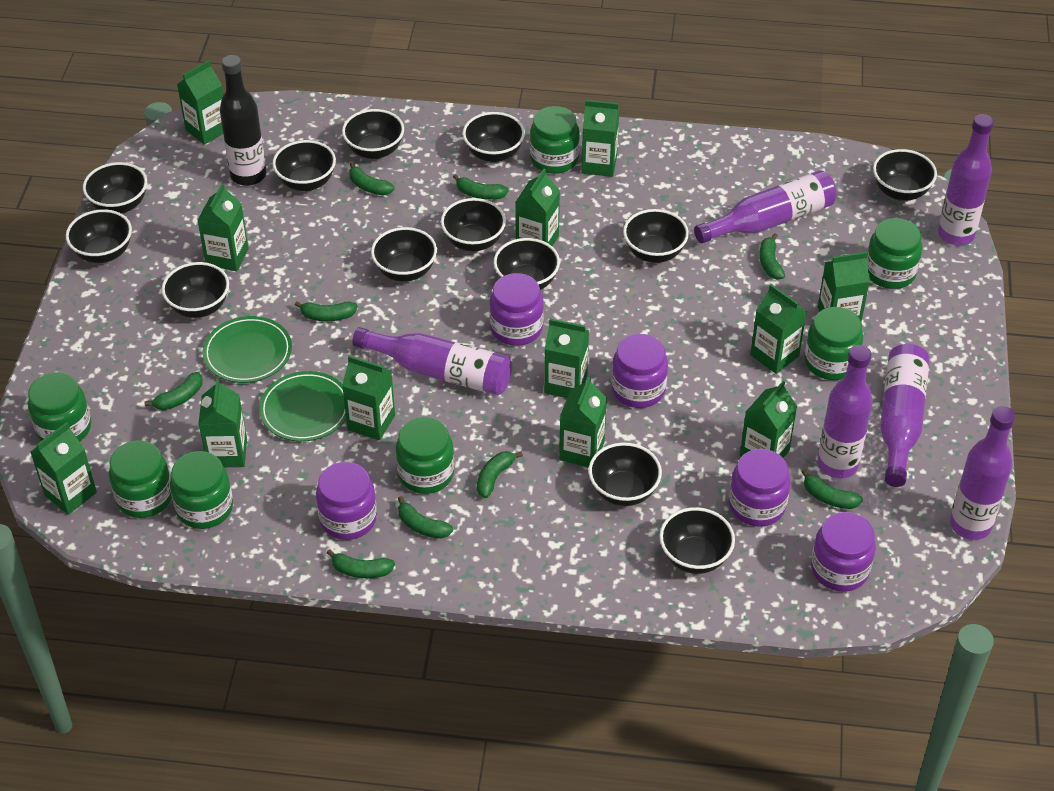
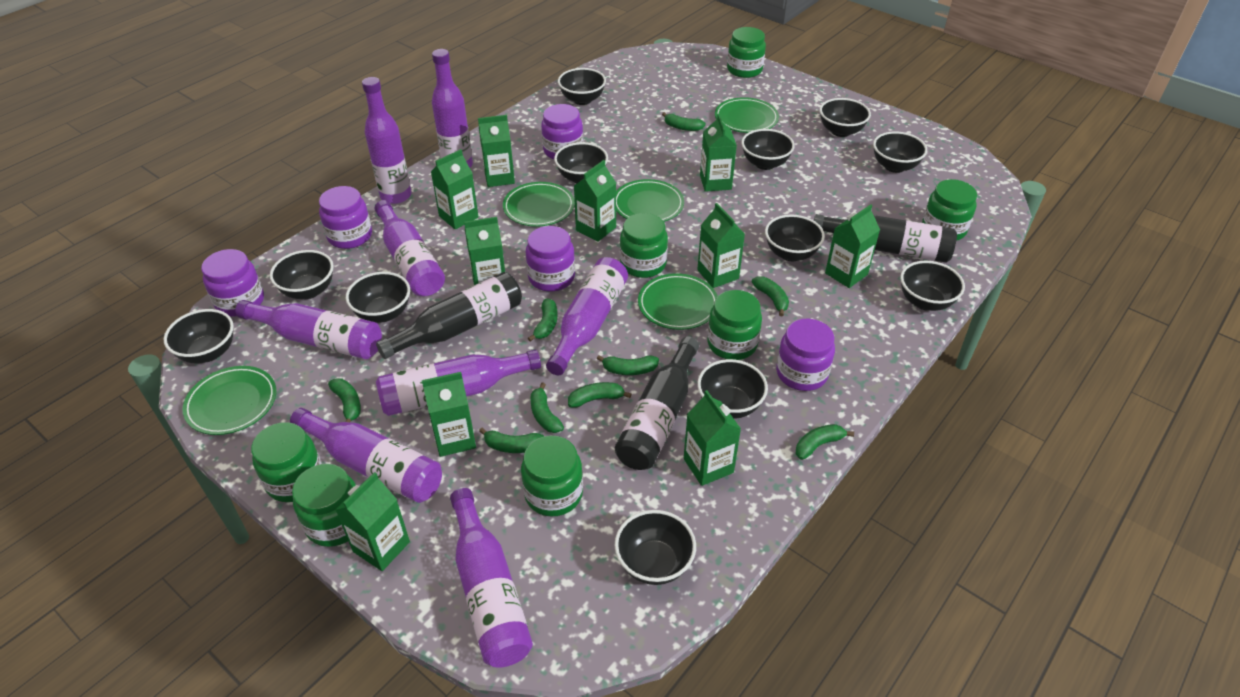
black bottle: 1 -> 3
black bowl: 13 -> 12
green carton: 12 -> 10
green plate: 2 -> 5
purple bottle: 6 -> 8

